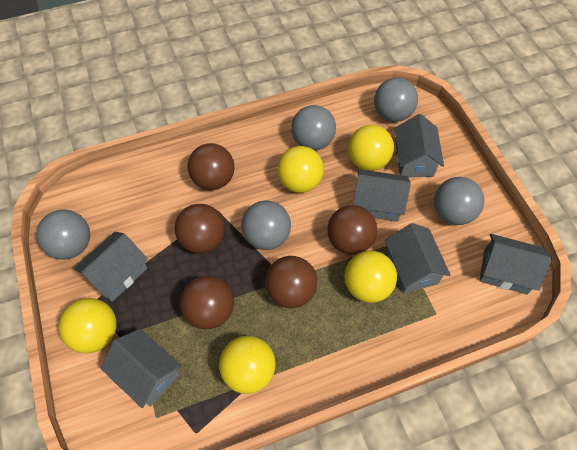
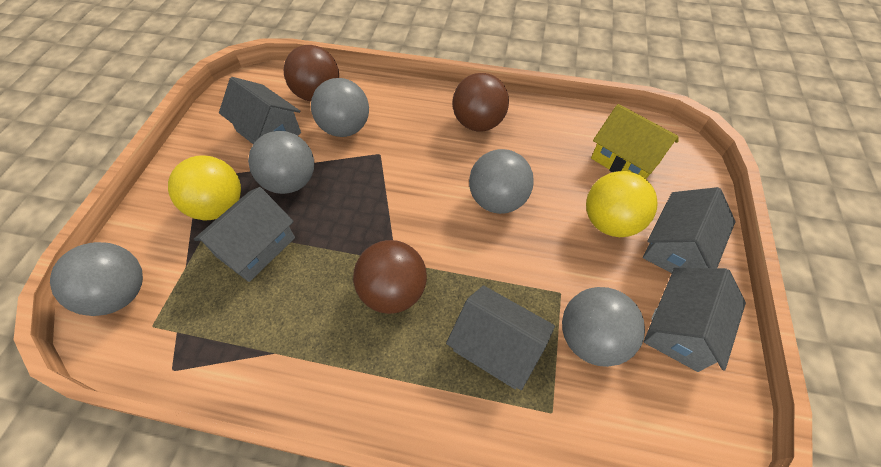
brown ball: 5 -> 3
grey house: 6 -> 5
yellow ball: 5 -> 2
yellow house: 0 -> 1

